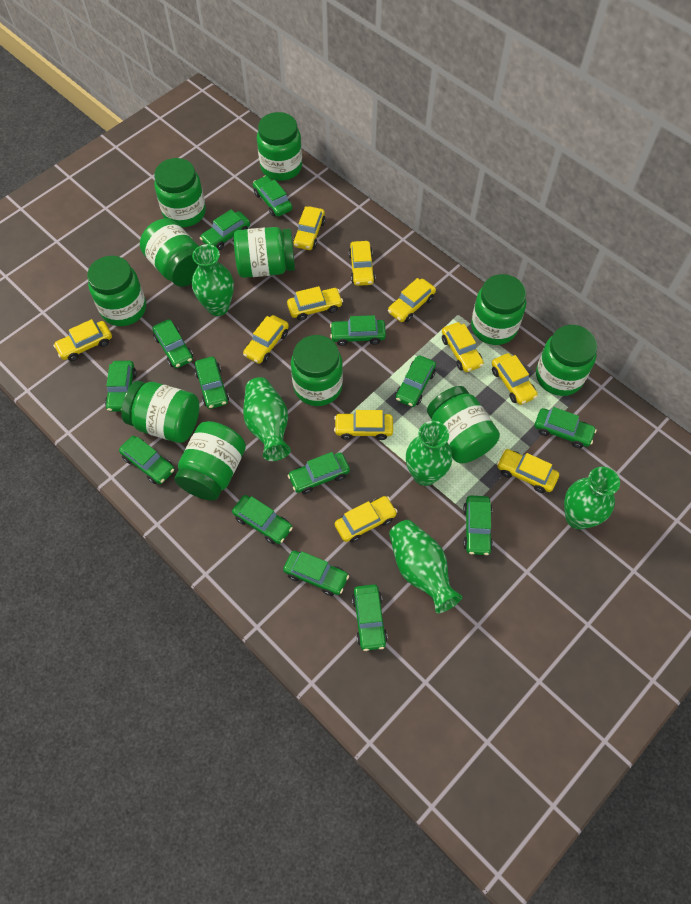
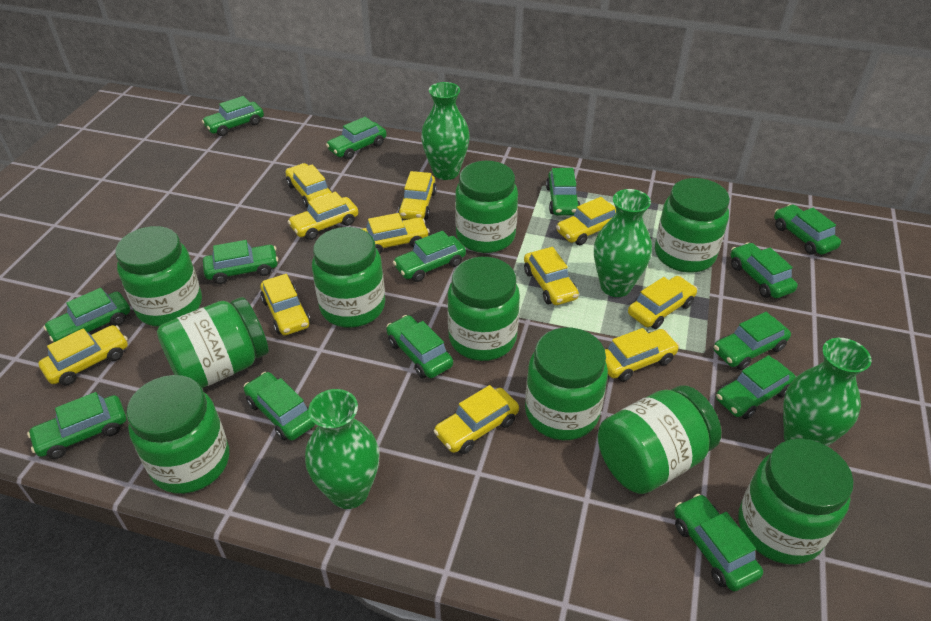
green jar: 11 -> 10
green vase: 5 -> 4

